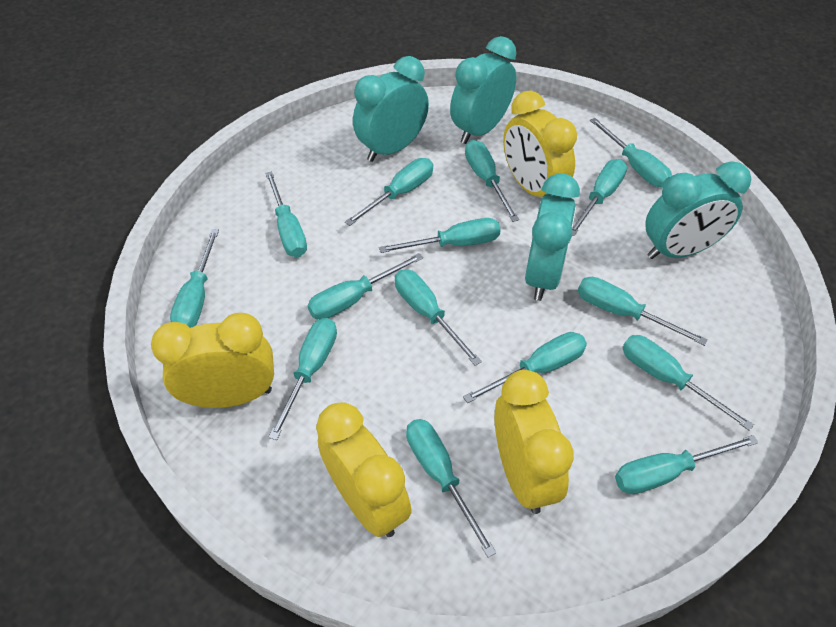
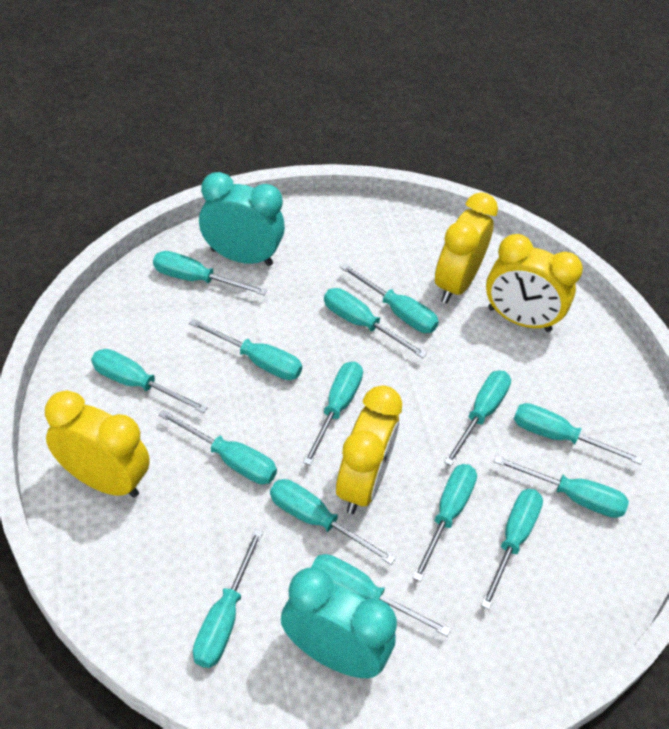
turquoise clock: 4 -> 2

